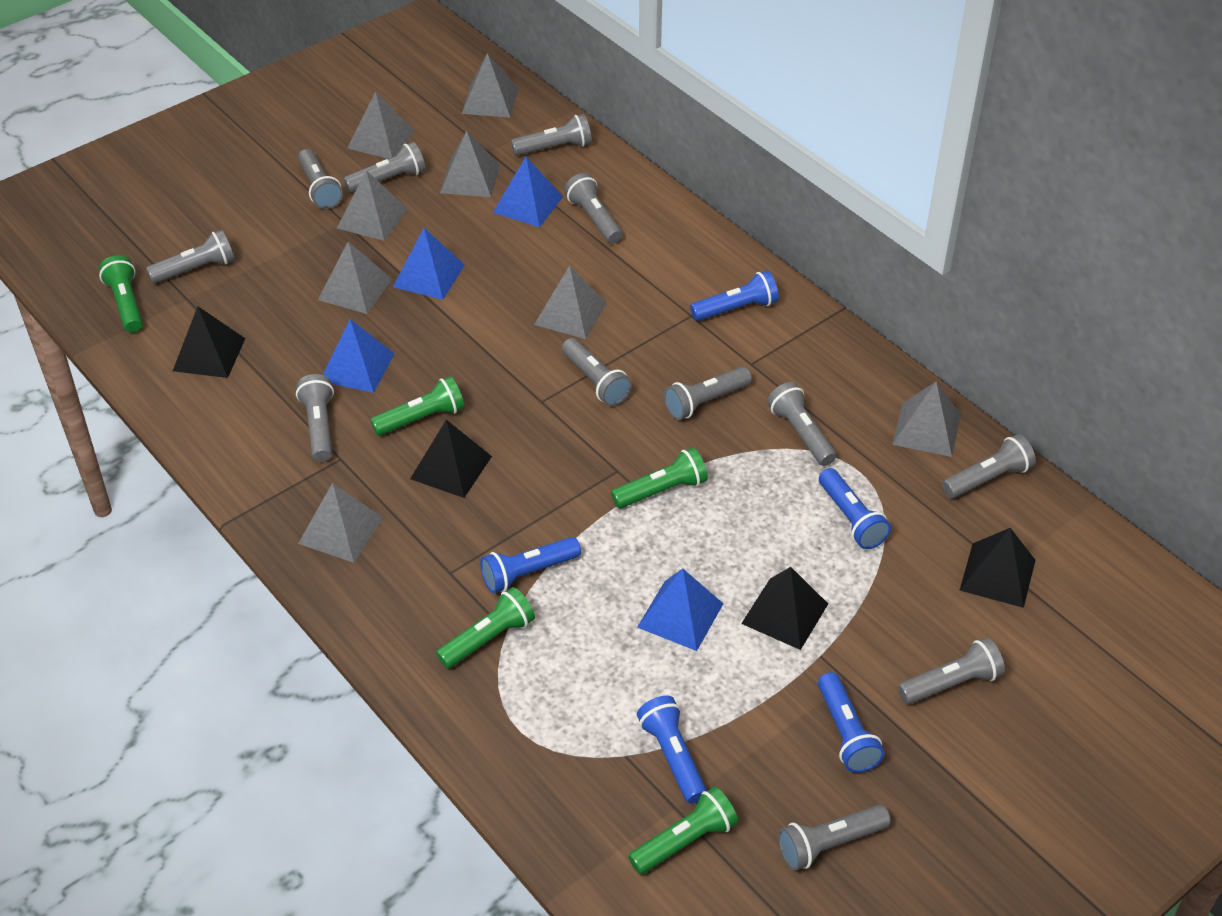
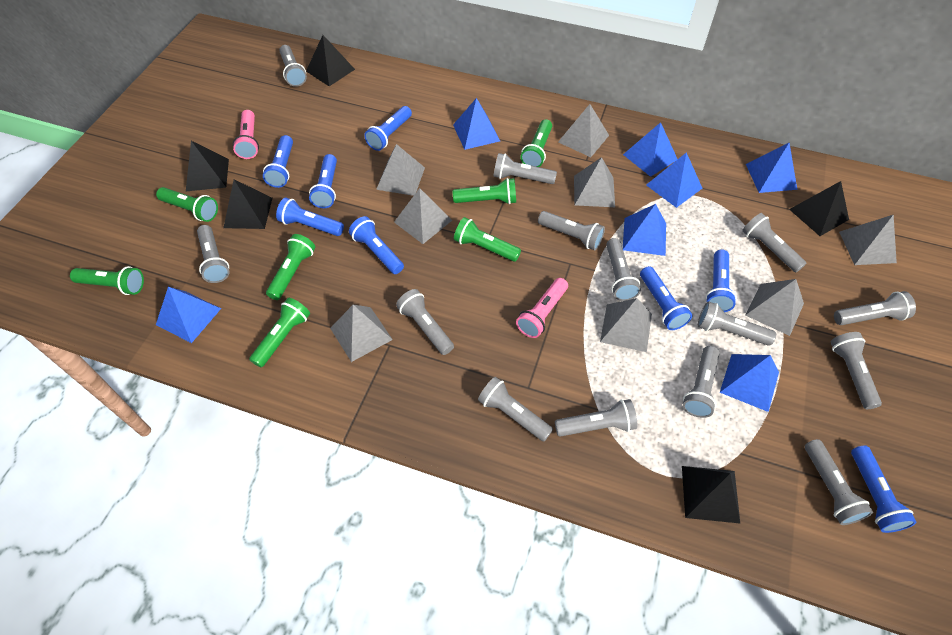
black pyramid: 4 -> 5
blue flashlight: 5 -> 8
blue pyramid: 4 -> 7
green flashlight: 5 -> 7
grey flashlight: 12 -> 14
pink flashlight: 0 -> 2

